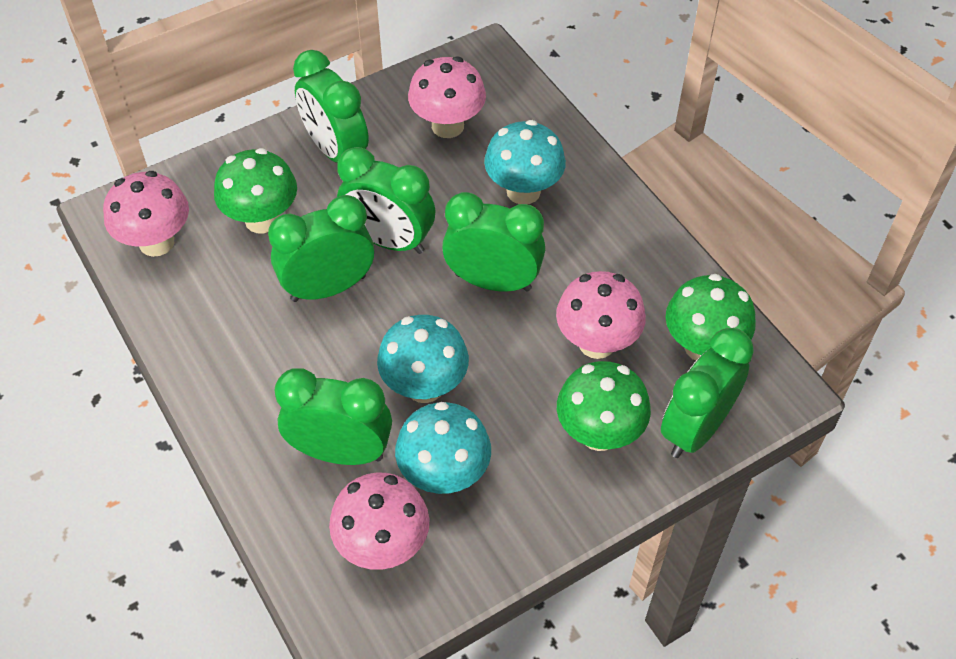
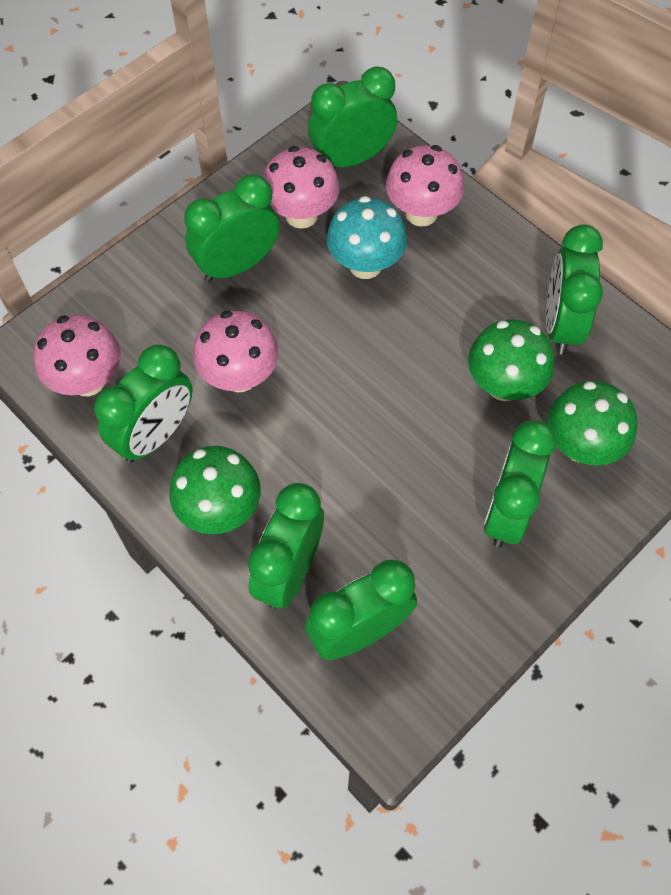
green clock: 6 -> 7
turquoise mushroom: 3 -> 1

